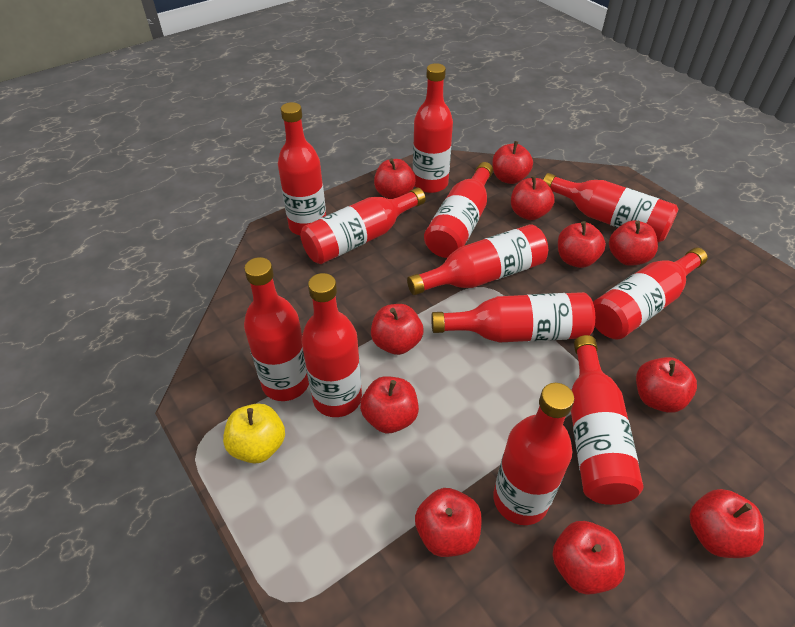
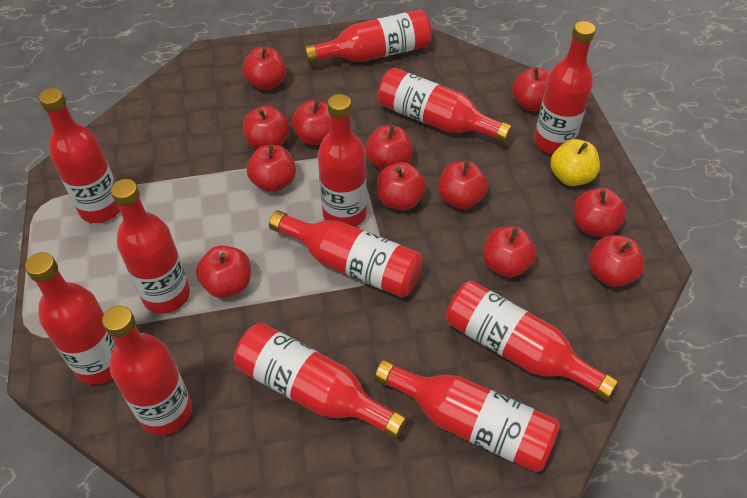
red apple: 11 -> 12

